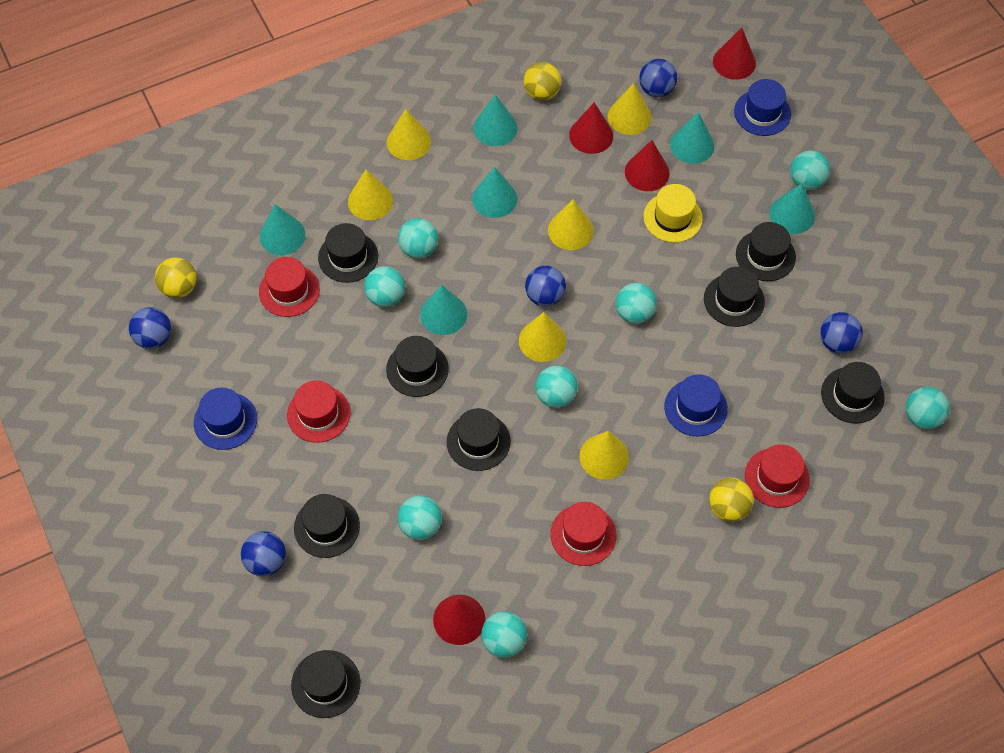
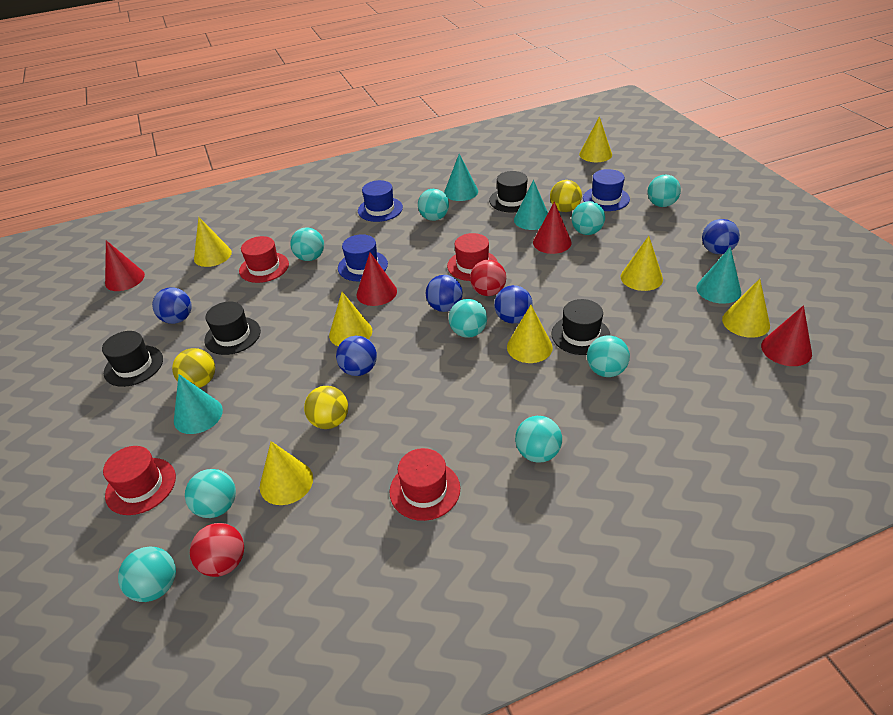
black hat: 8 -> 4
red ball: 0 -> 2
turquoise ball: 8 -> 9
turquoise cone: 6 -> 4
yellow cone: 6 -> 7
yellow hat: 1 -> 0

